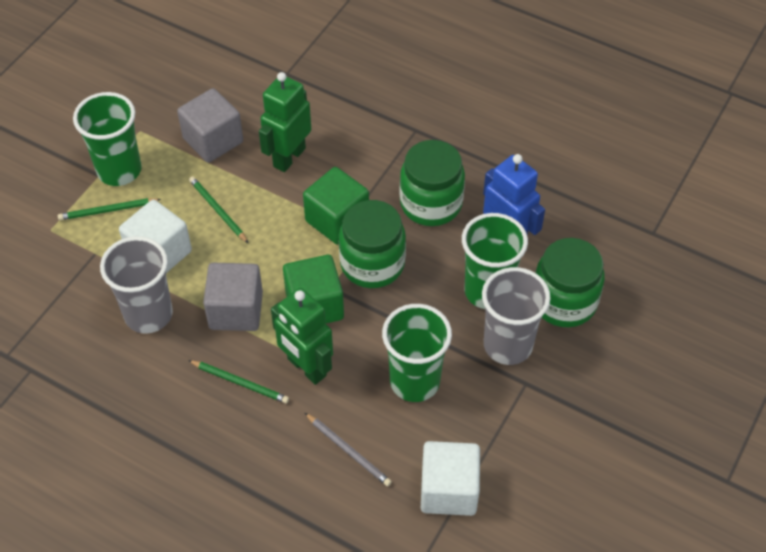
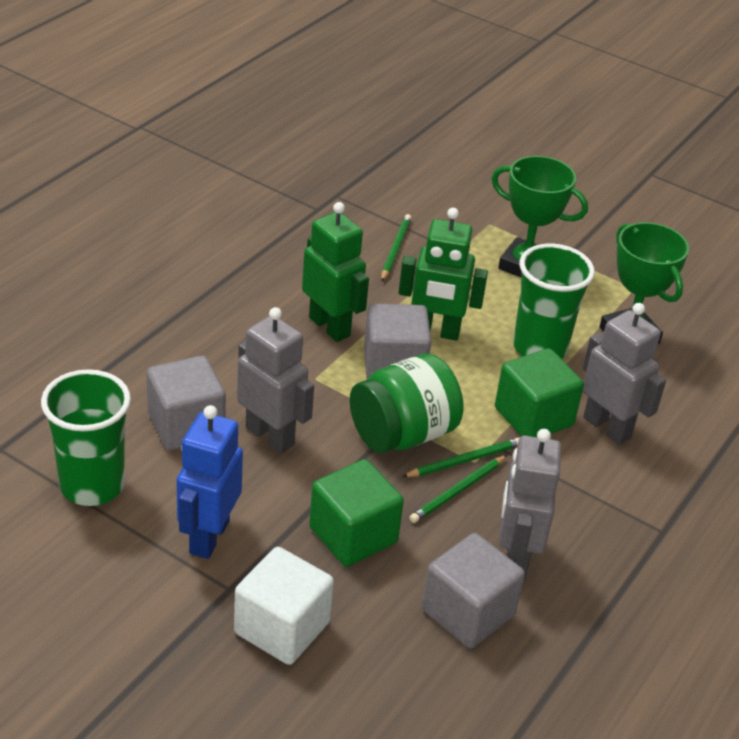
green cup: 3 -> 2
green jar: 3 -> 1
green trophy: 0 -> 2
grey cube: 2 -> 3
grey cup: 2 -> 0
grey pencil: 1 -> 0
grey robot: 0 -> 3
white cube: 2 -> 1

